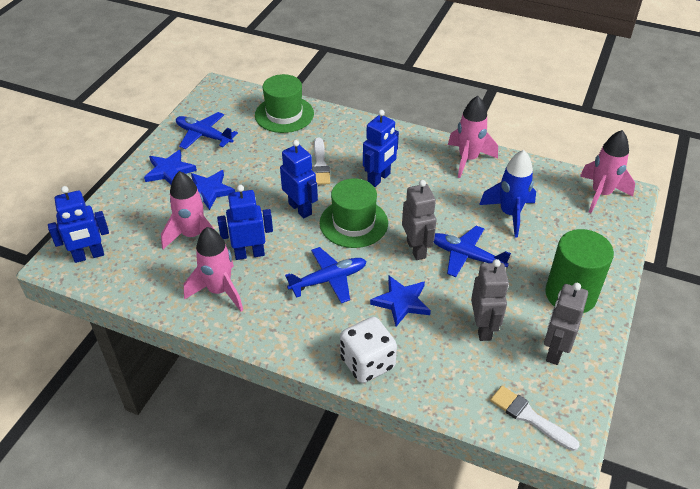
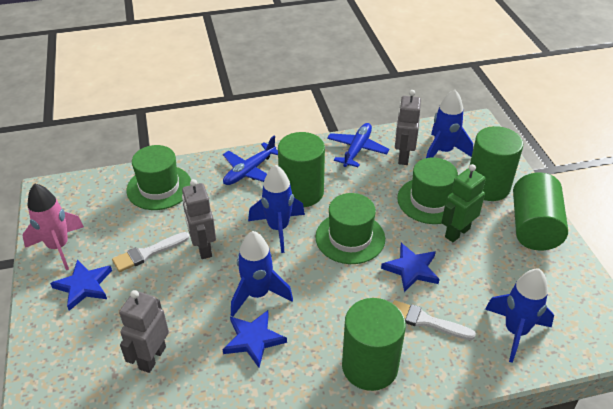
blue plane: 3 -> 2
blue robot: 4 -> 0
blue rocket: 1 -> 4
green cylinder: 1 -> 4
green hat: 2 -> 3
green robot: 0 -> 1
pink rocket: 4 -> 1
white dice: 1 -> 0

